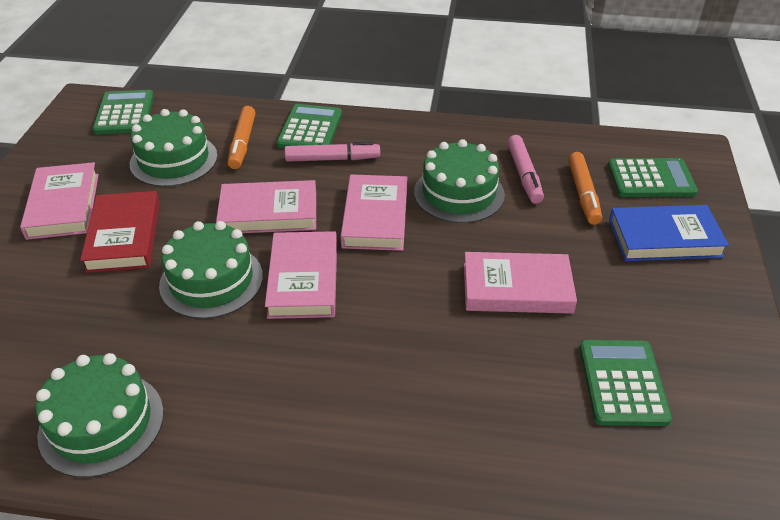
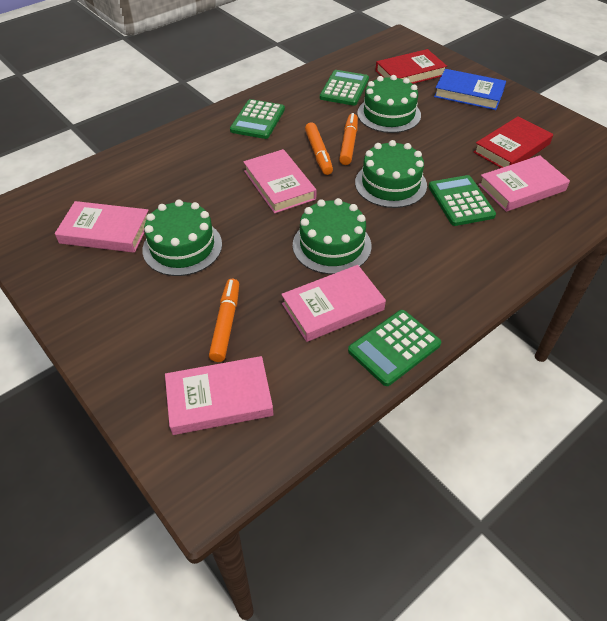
orange marker: 2 -> 3
pink marker: 2 -> 0
red book: 1 -> 2

